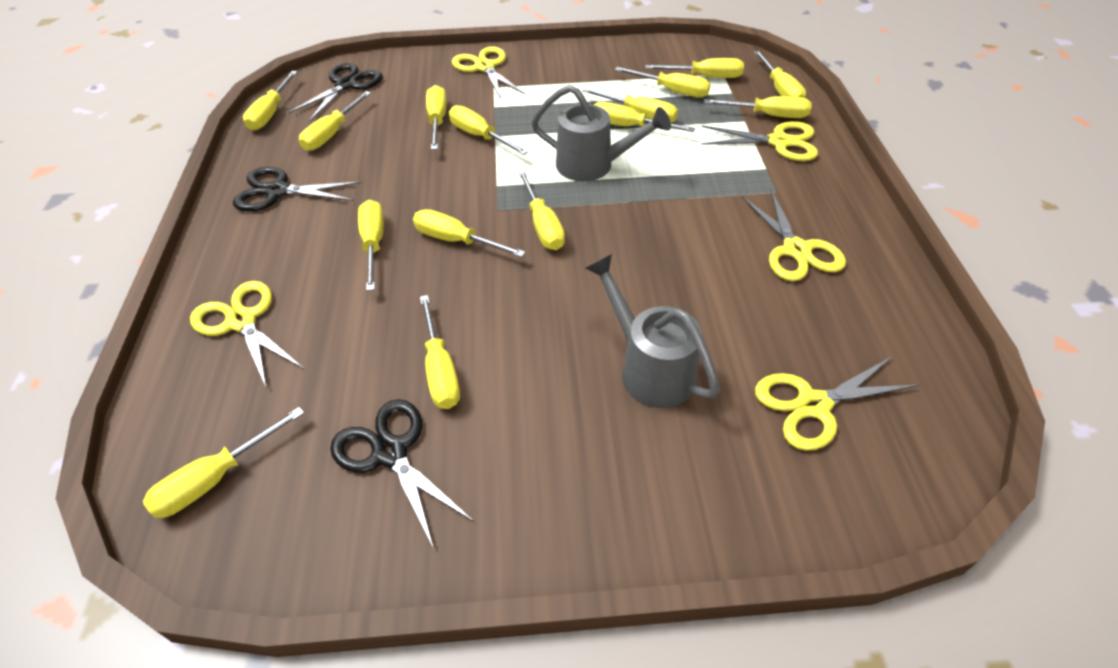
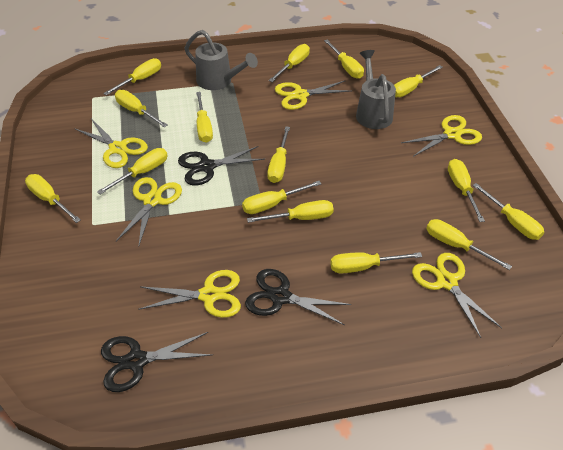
yellow scissors: 5 -> 6

